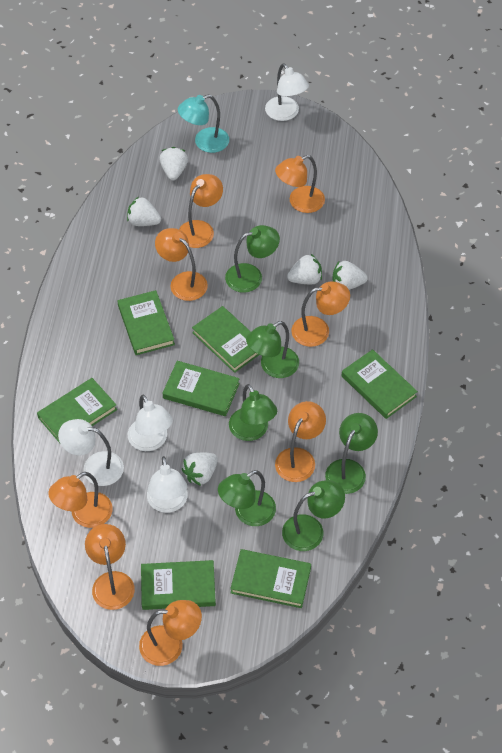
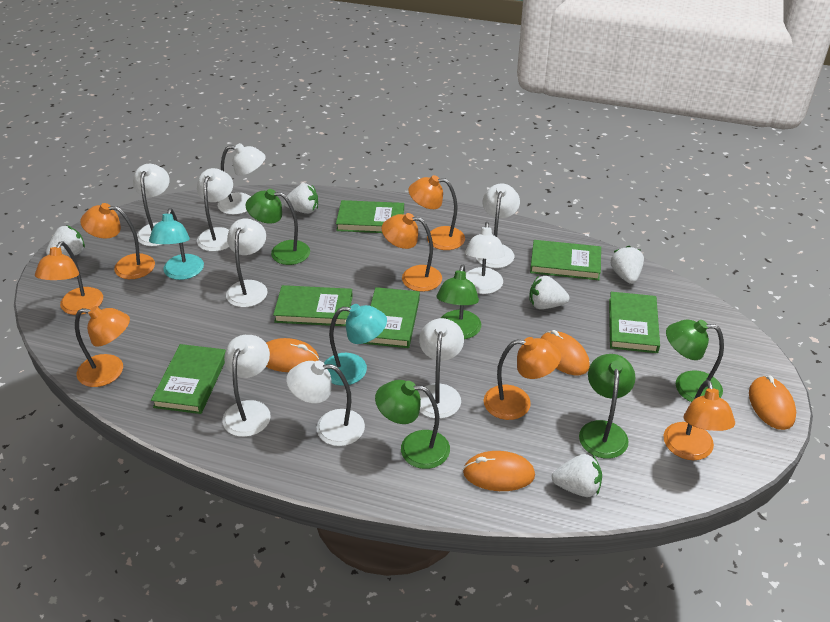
green book: 7 -> 6
green lamp: 6 -> 5
orange lamp: 8 -> 7
orange mouse: 0 -> 4
turquoise lamp: 1 -> 2
white lamp: 4 -> 9

